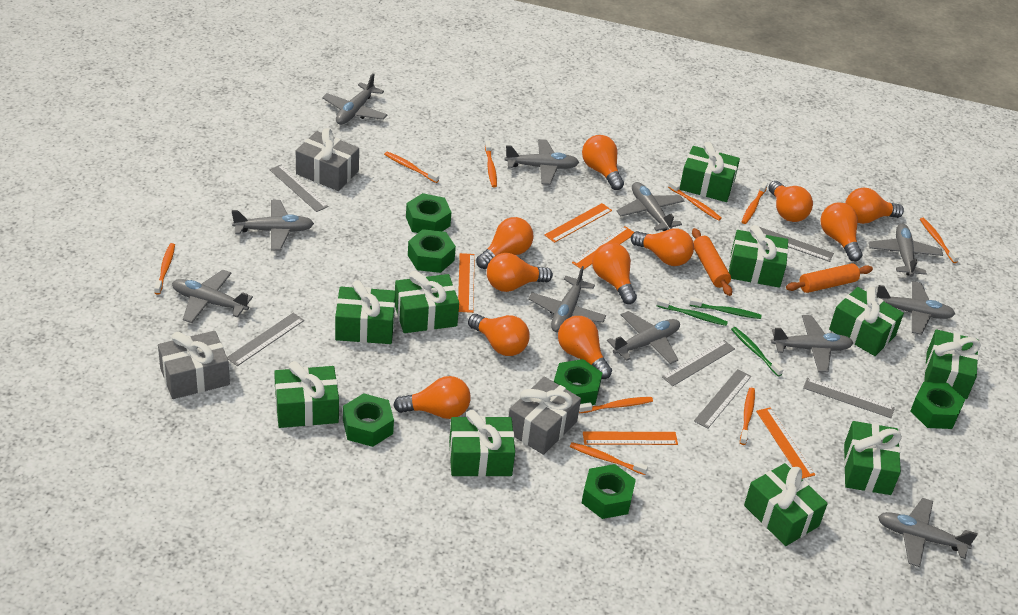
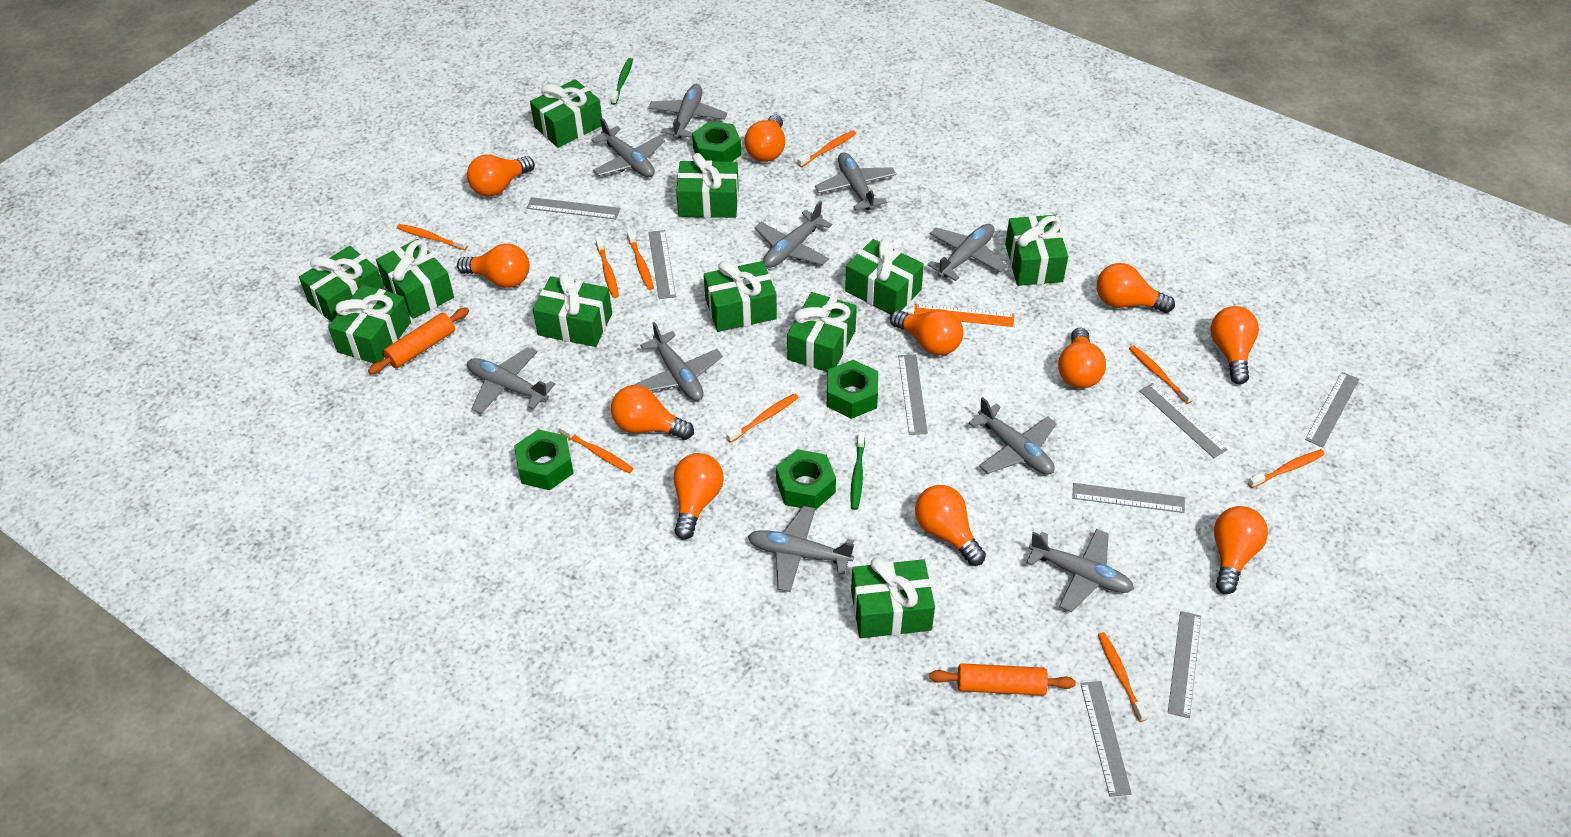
green gift: 10 -> 11
green nut: 6 -> 4
green toothbrush: 3 -> 2
grey gift: 3 -> 0
grey plane: 11 -> 10
grey ruler: 6 -> 8
orange ruler: 5 -> 1

